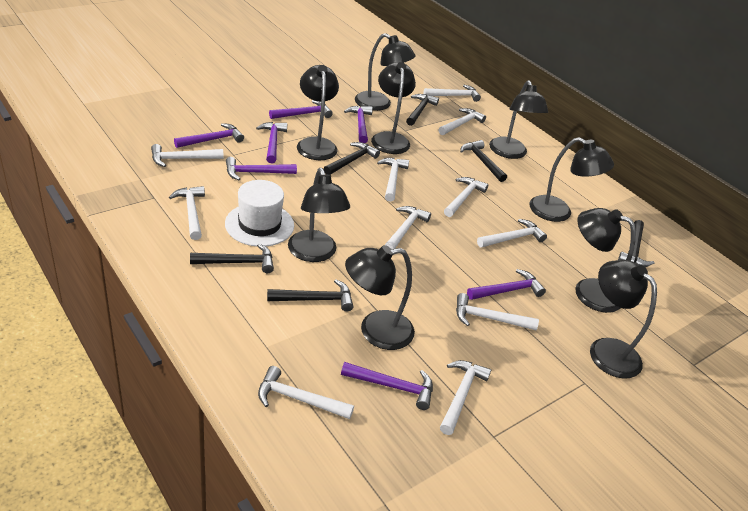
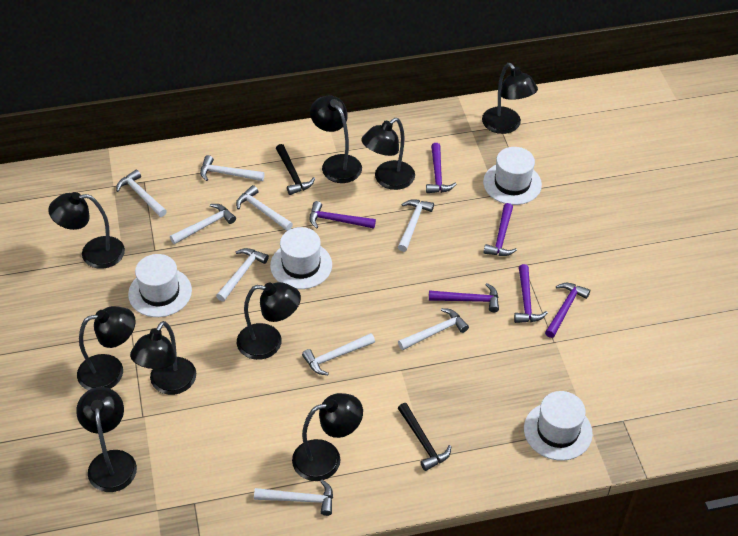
black hammer: 6 -> 2
purple hammer: 7 -> 6
white hammer: 11 -> 9
white hat: 1 -> 4

